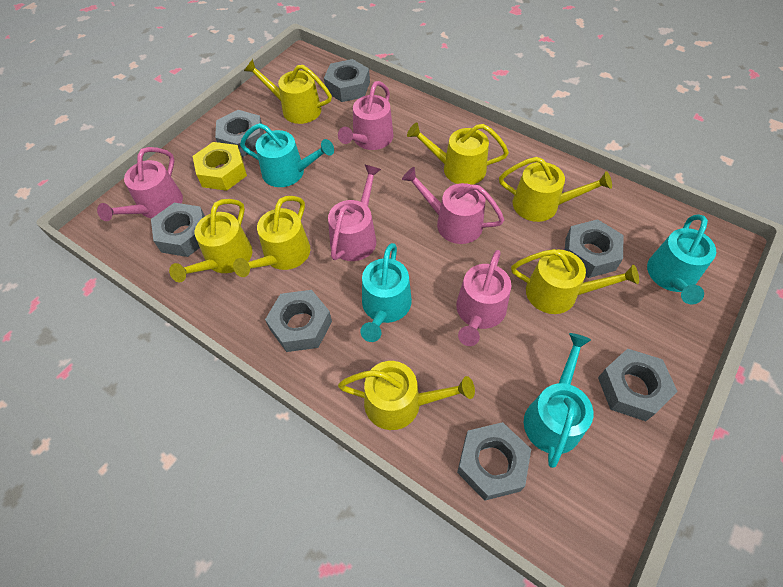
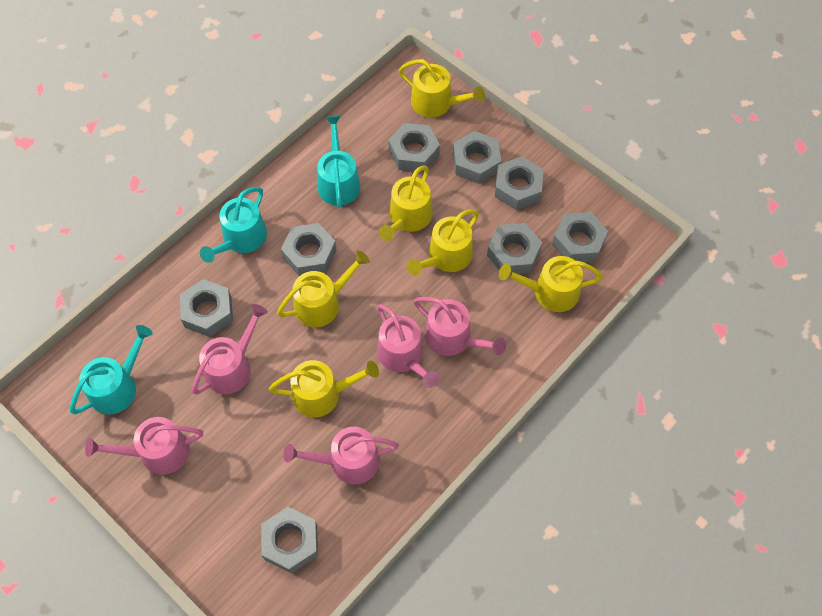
grey nut: 7 -> 8
turquoise watering can: 4 -> 3
yellow nut: 1 -> 0
yellow watering can: 7 -> 6

